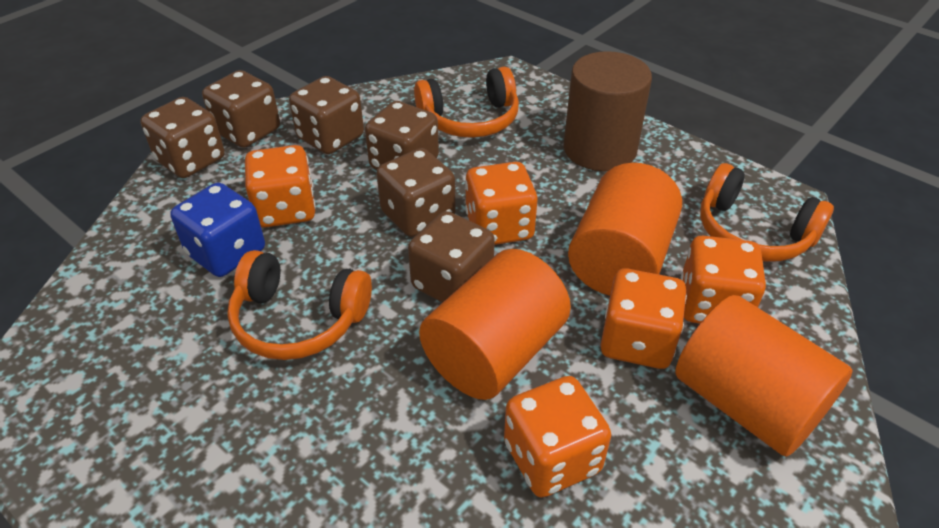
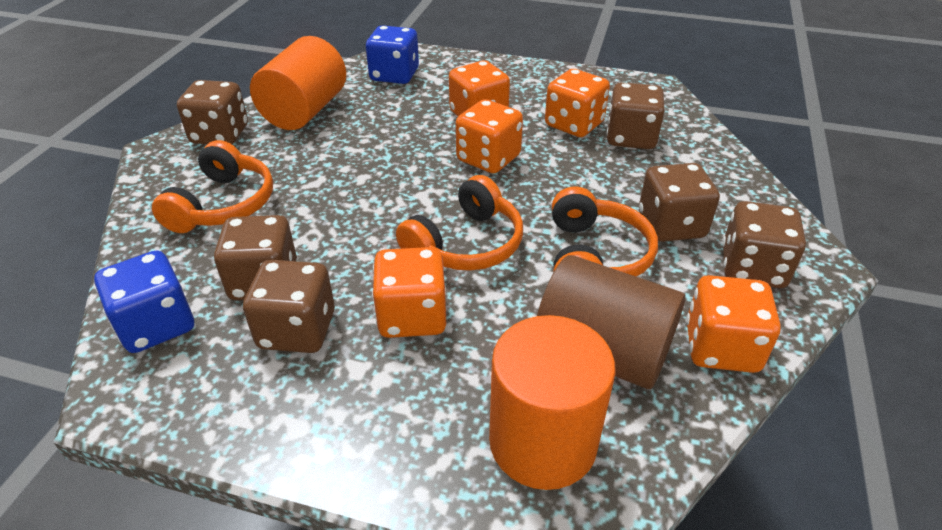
blue dice: 1 -> 2
orange cylinder: 3 -> 2

